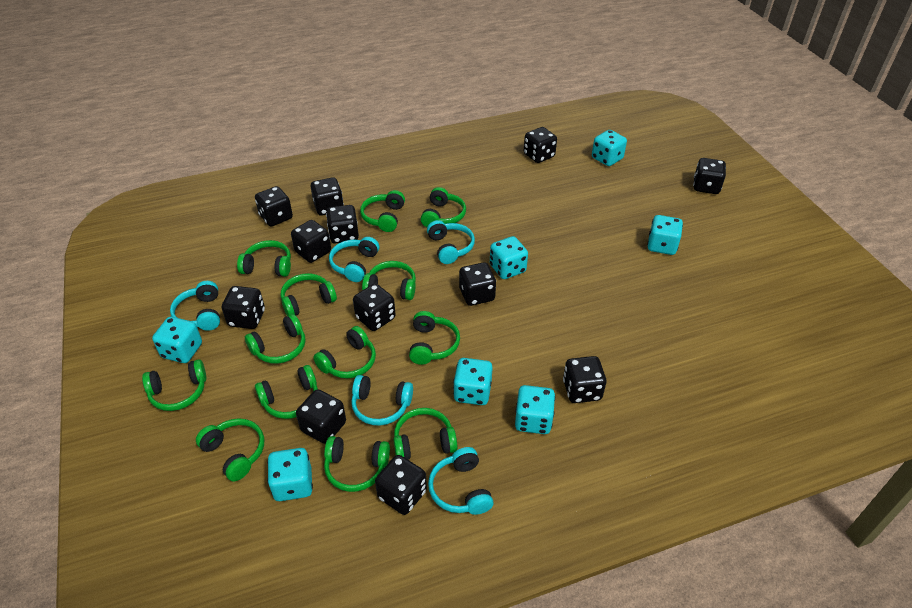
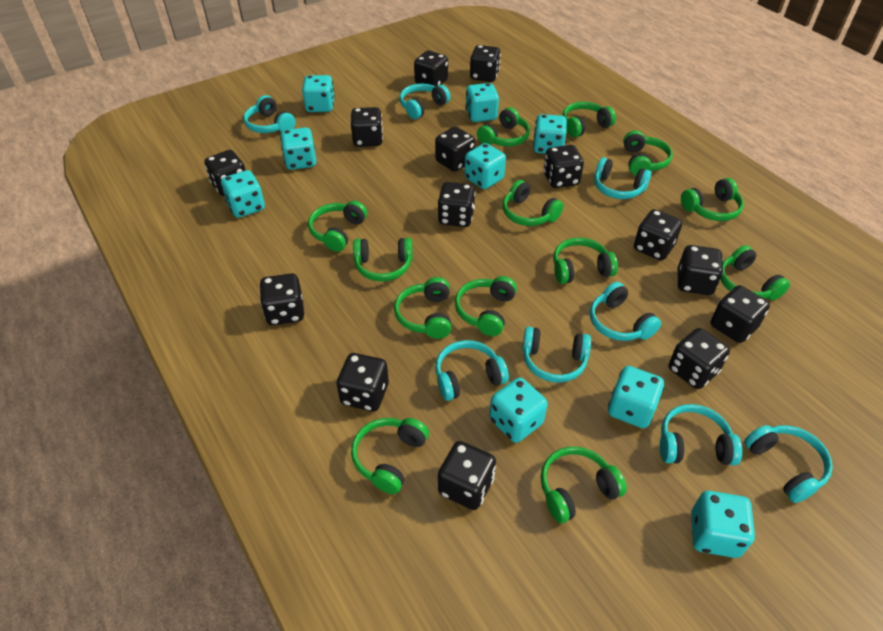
black dice: 12 -> 14
turquoise dice: 7 -> 9
turquoise headphones: 5 -> 8

